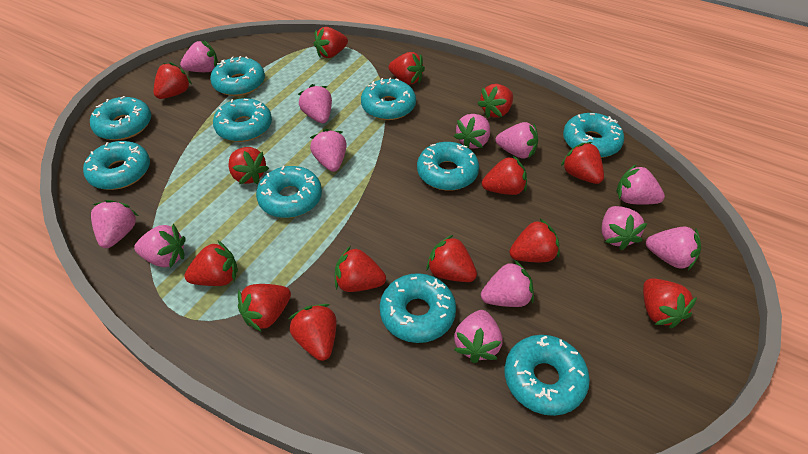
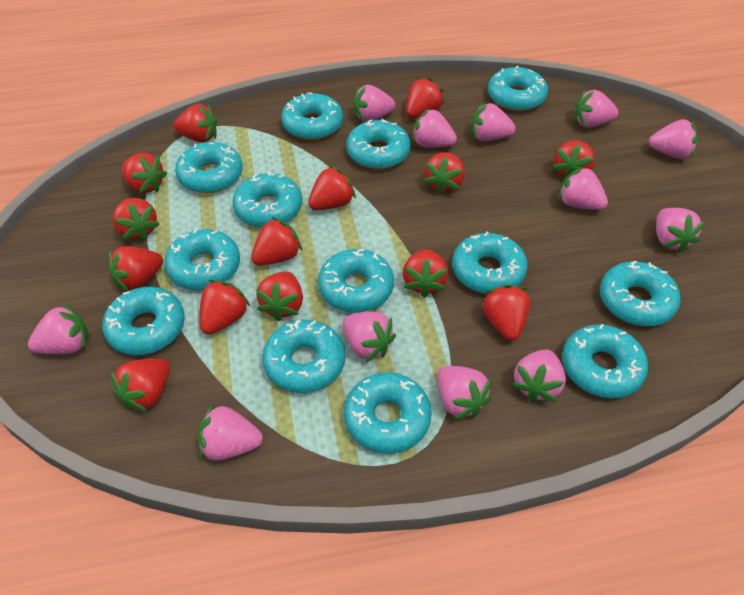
turquoise donut: 10 -> 13

